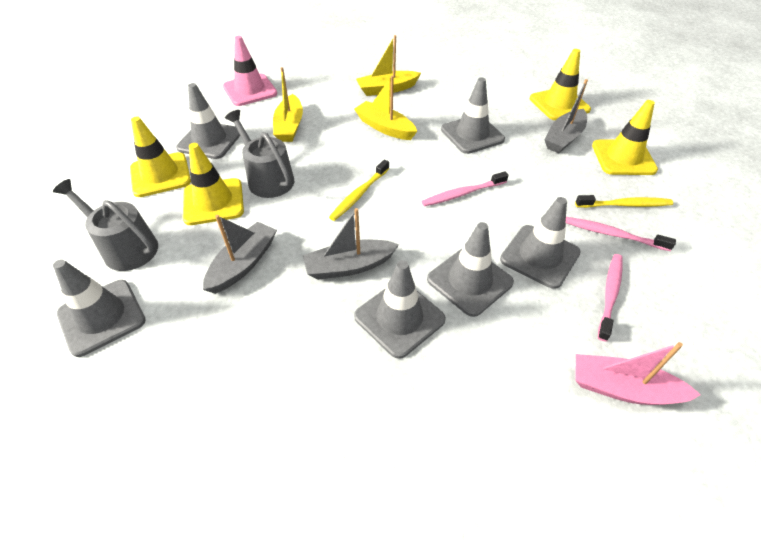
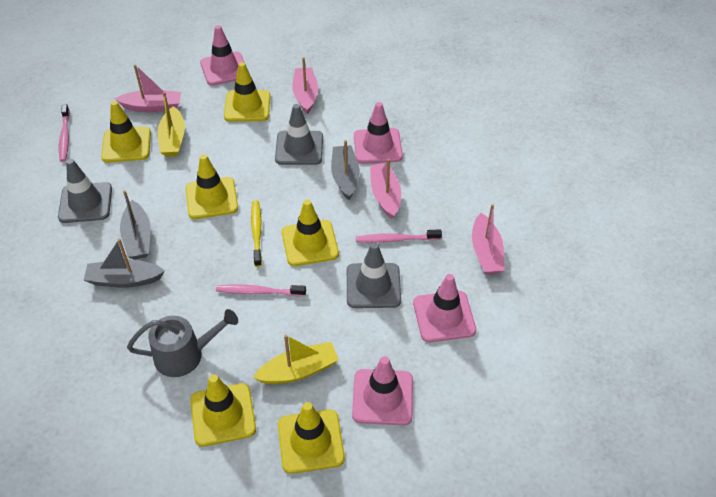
grey traffic cone: 6 -> 3
grey watering can: 2 -> 1
pink boat: 1 -> 4
pink traffic cone: 1 -> 4
yellow boat: 3 -> 2
yellow toothbrush: 2 -> 1
yellow traffic cone: 4 -> 6

